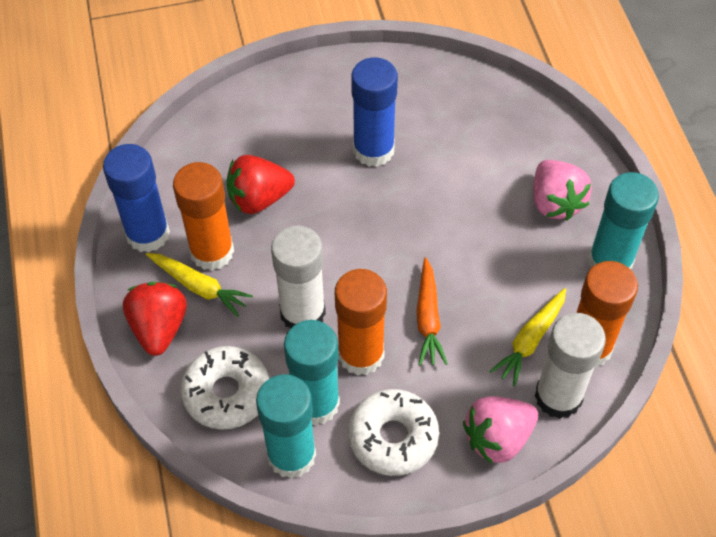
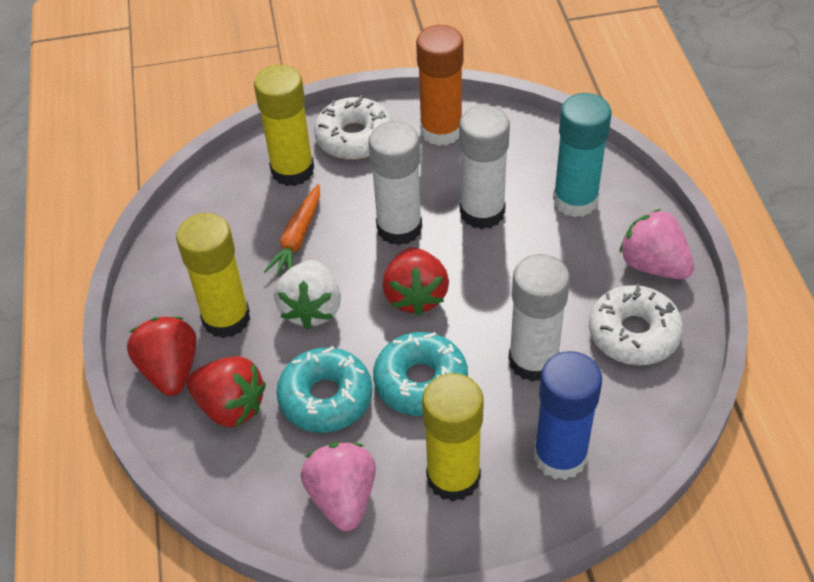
blue glue stick: 2 -> 1
orange glue stick: 3 -> 1
red strawberry: 2 -> 3
turquoise donut: 0 -> 2
turquoise glue stick: 3 -> 1
white glue stick: 2 -> 3
white strawberry: 0 -> 1
yellow carrot: 2 -> 0
yellow glue stick: 0 -> 3

